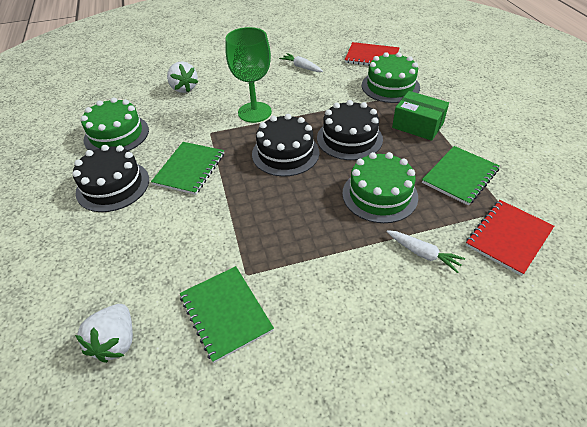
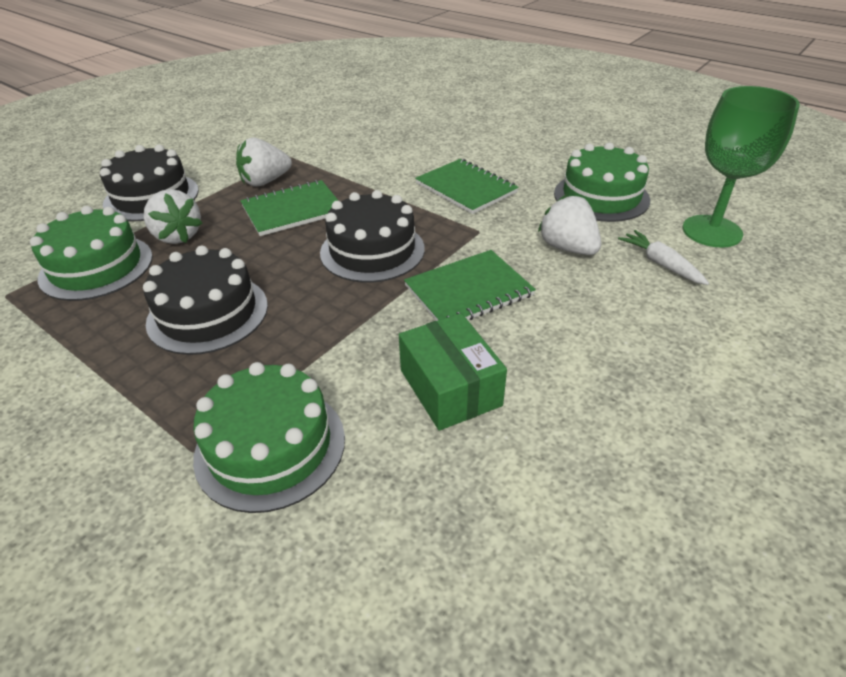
red notebook: 2 -> 0
white carrot: 2 -> 1
white strawberry: 2 -> 3

